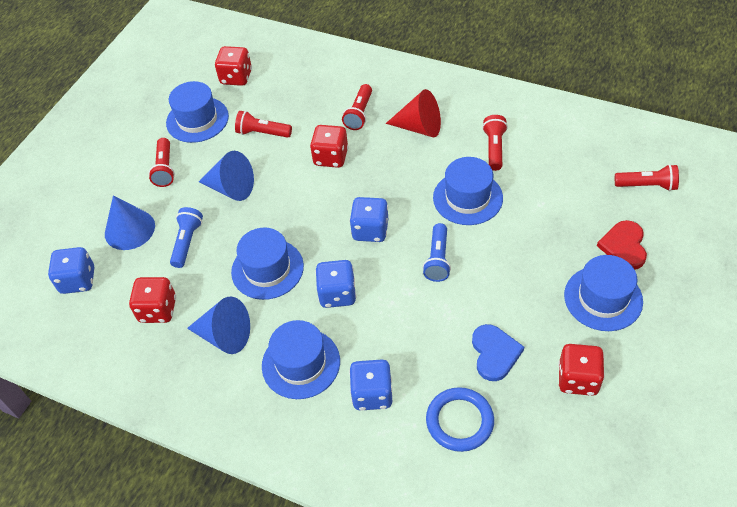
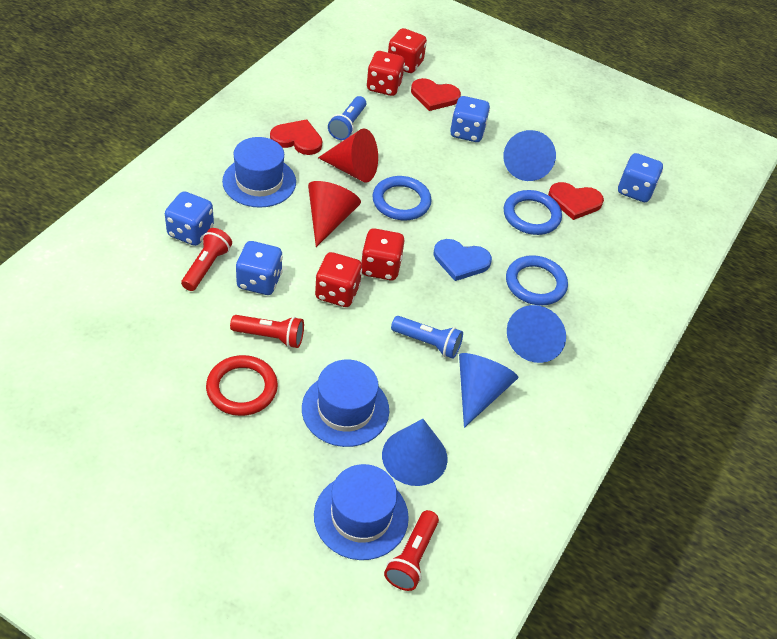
blue cone: 3 -> 4
blue hat: 5 -> 3
blue ring: 1 -> 3
red cone: 1 -> 2
red flashlight: 5 -> 3
red heart: 1 -> 3
red ring: 0 -> 1

